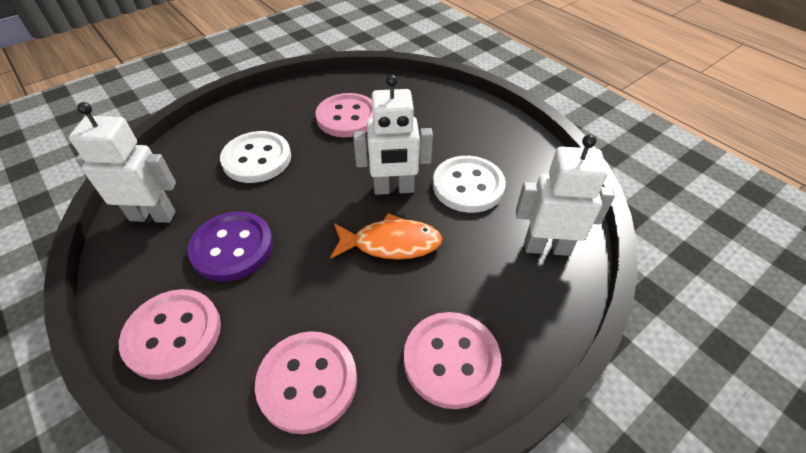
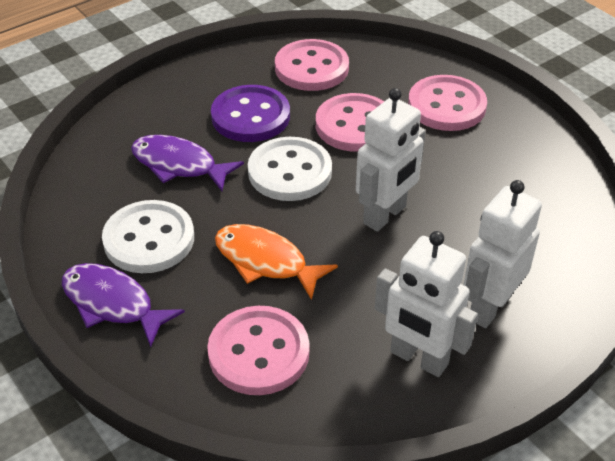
purple fish: 0 -> 2

